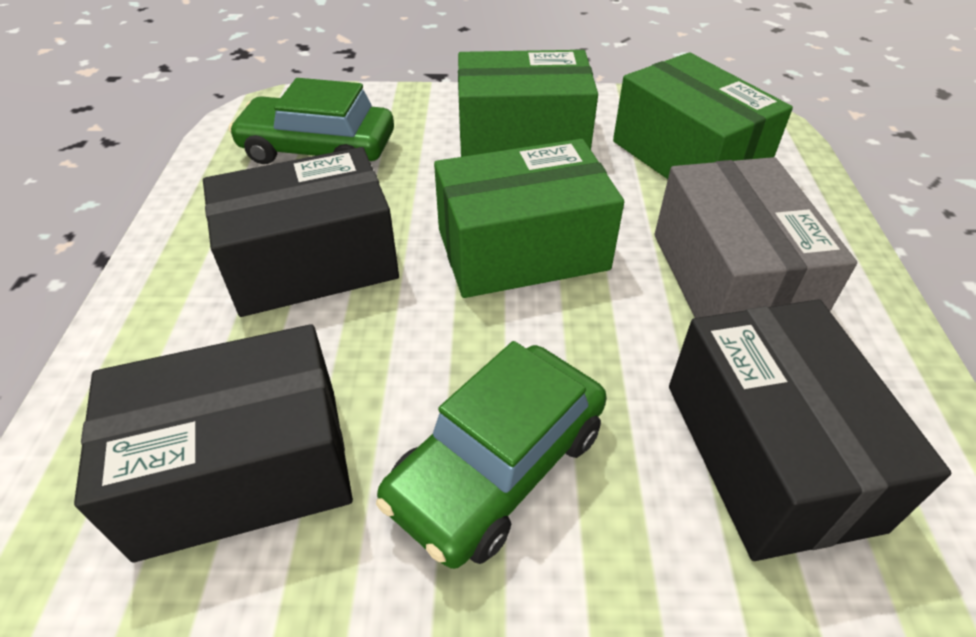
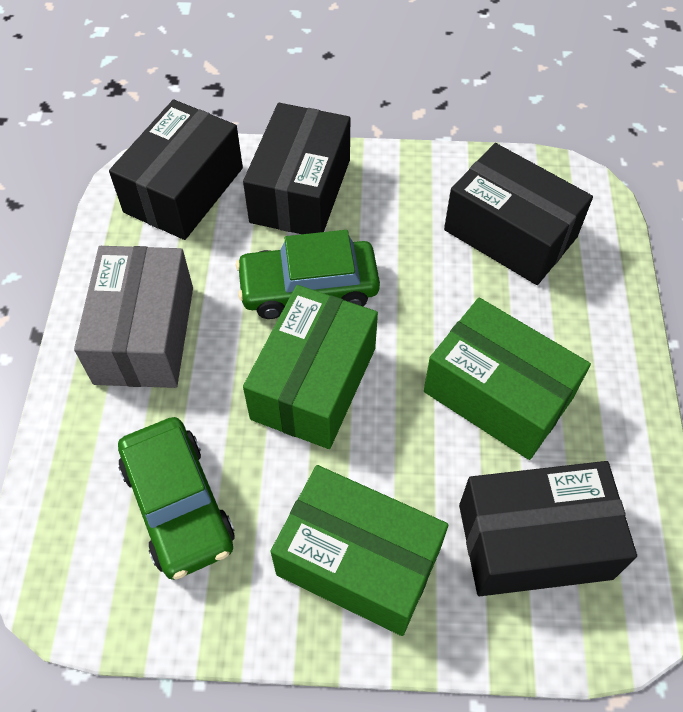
black box: 3 -> 4

